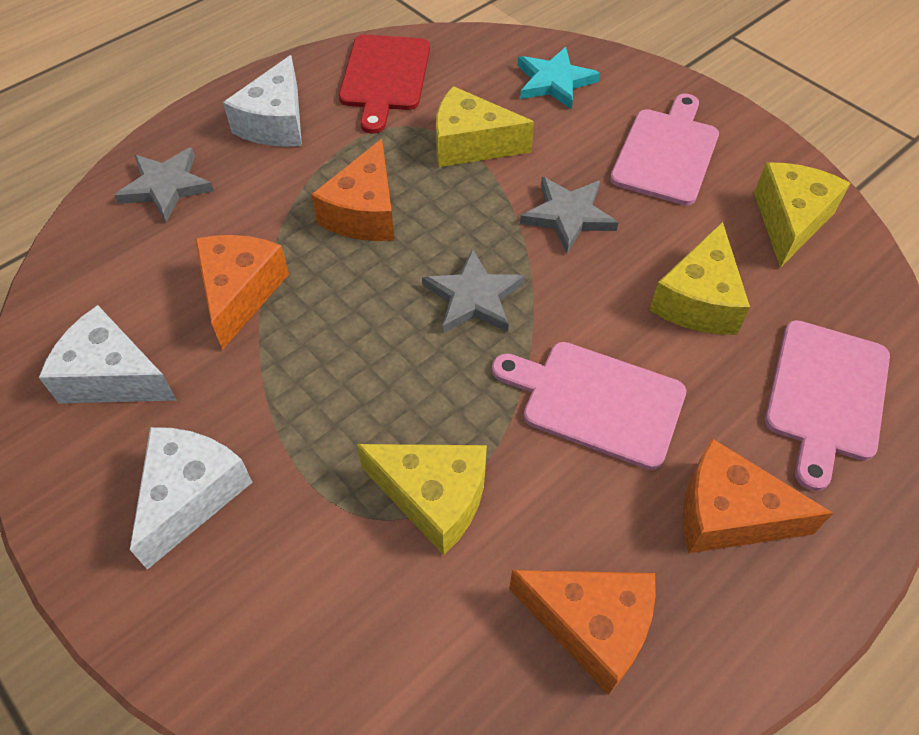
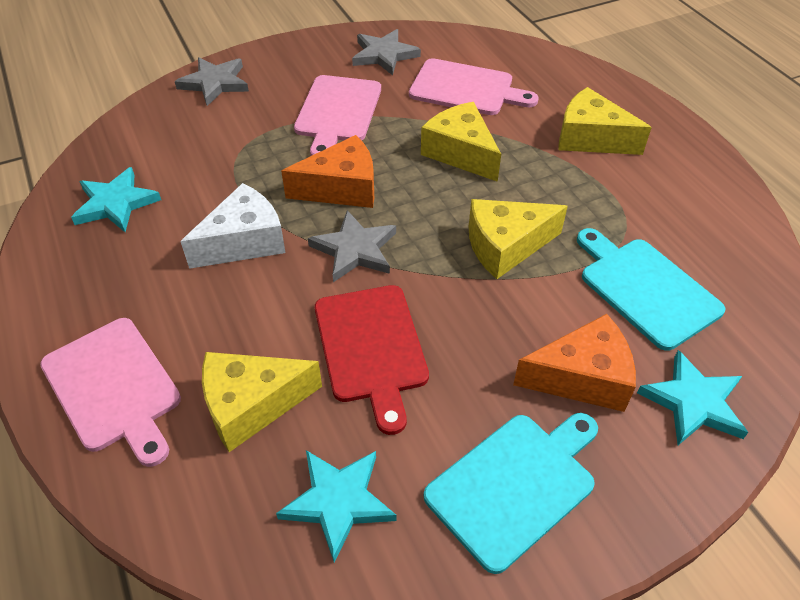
orange cheese: 4 -> 2
turquoise cutting board: 0 -> 2
turquoise star: 1 -> 3
white cheese: 3 -> 1

